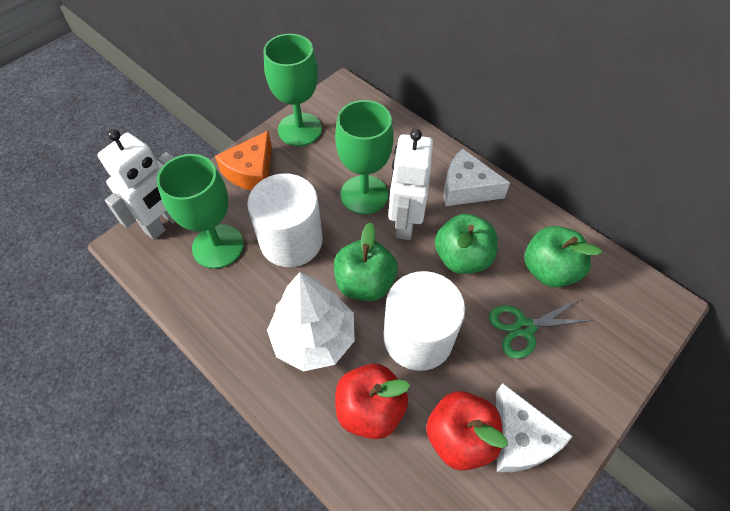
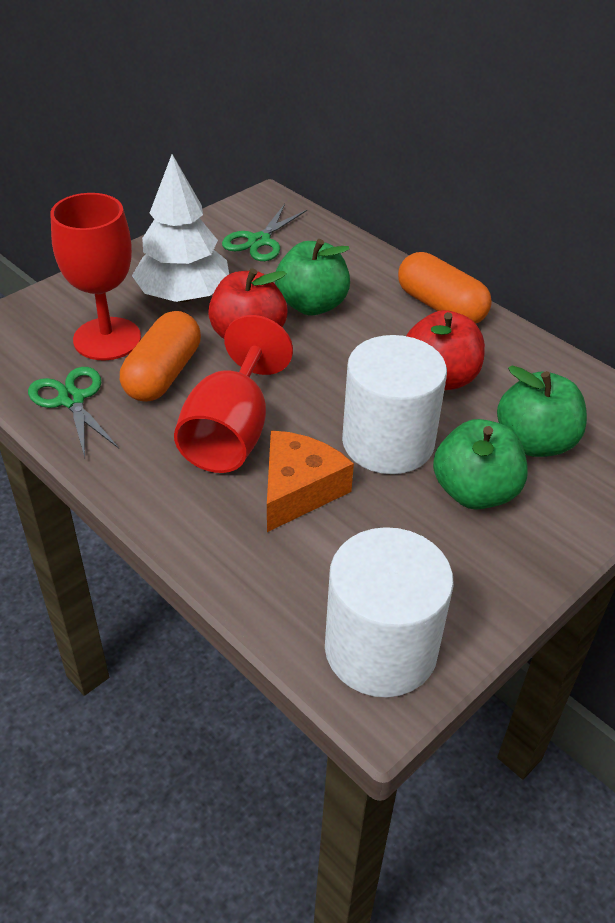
green goblet: 3 -> 0
green scissors: 1 -> 2
orange capsule: 0 -> 2
red goblet: 0 -> 2
white cheese: 2 -> 0
white robot: 2 -> 0

